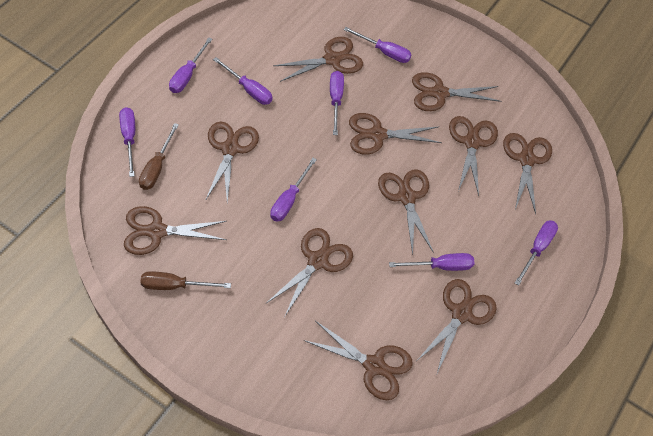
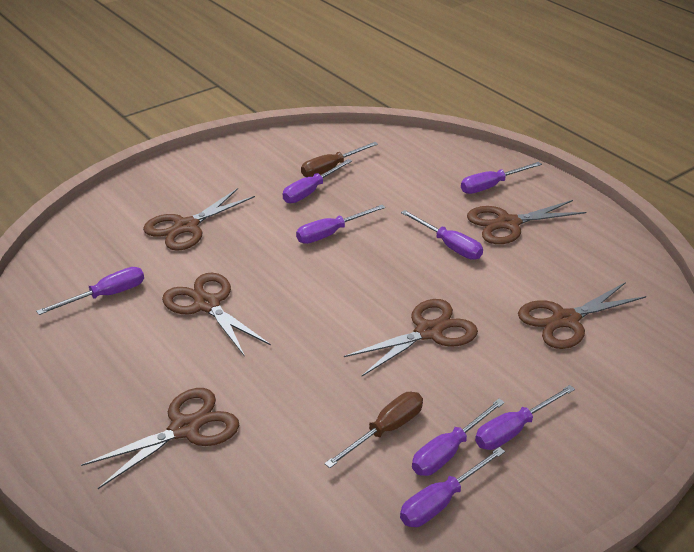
brown scissors: 11 -> 6

